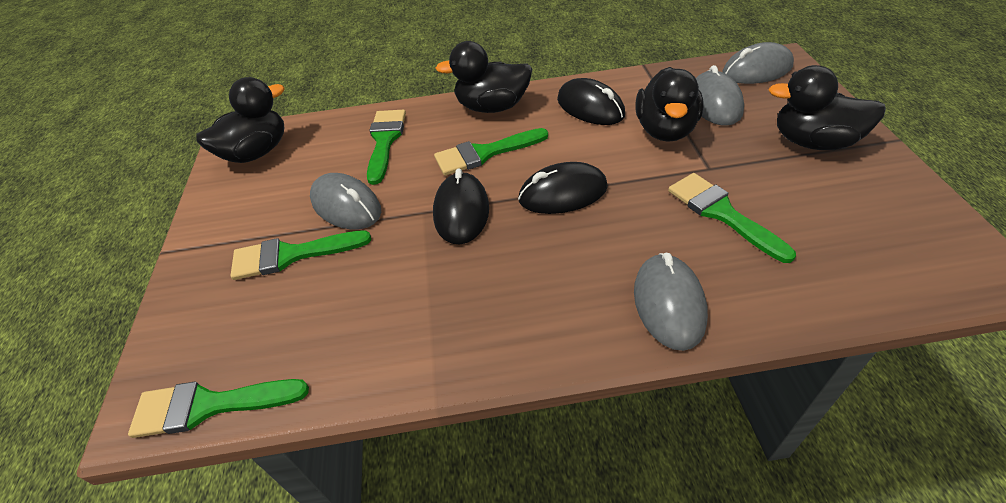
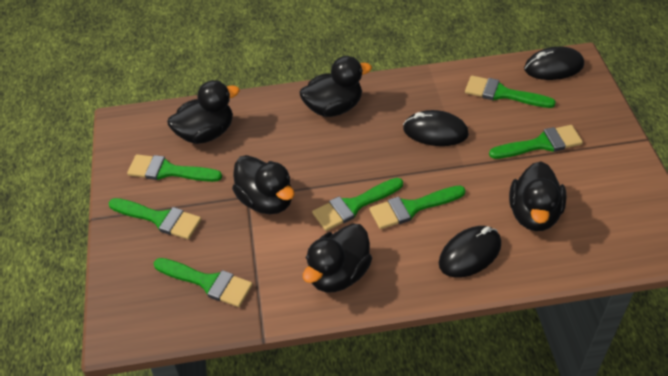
black duck: 4 -> 5
green brush: 5 -> 7
grey mouse: 4 -> 0

